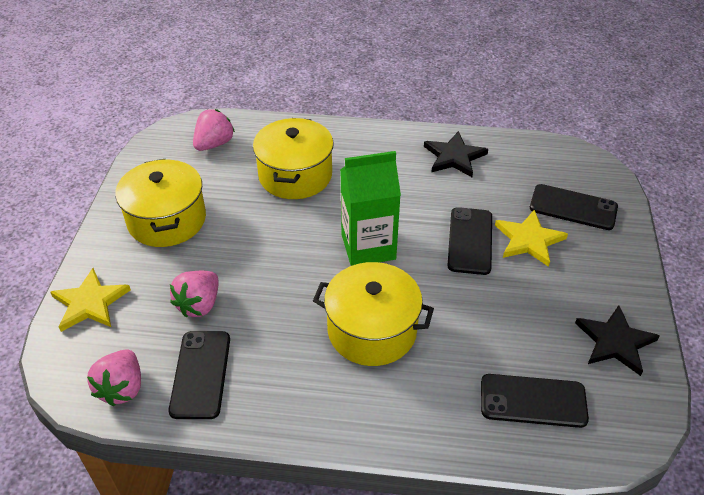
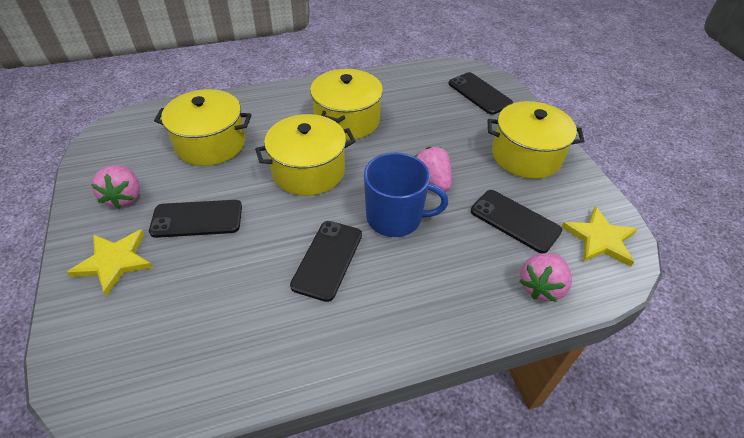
black star: 2 -> 0
blue mug: 0 -> 1
green carton: 1 -> 0
yellow pot: 3 -> 4

